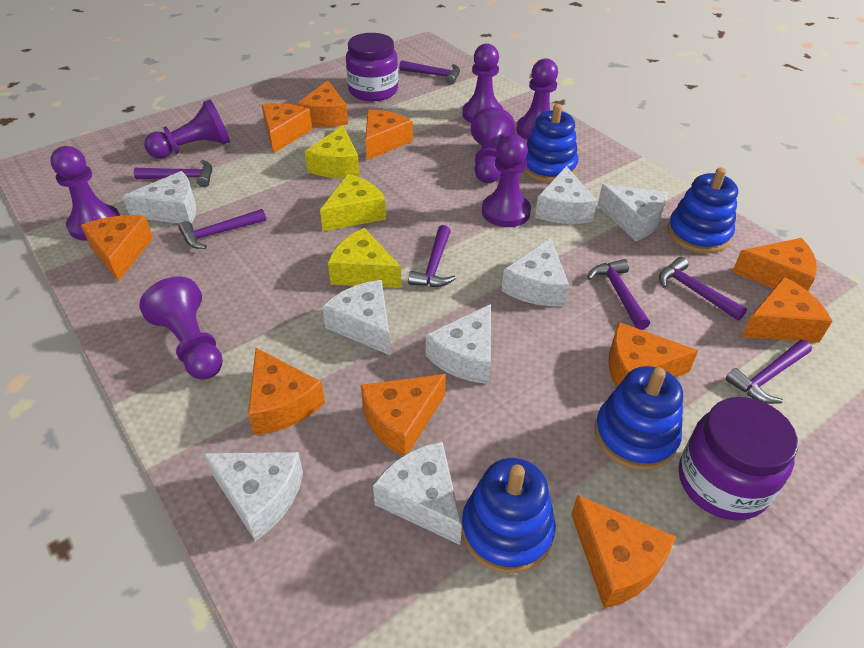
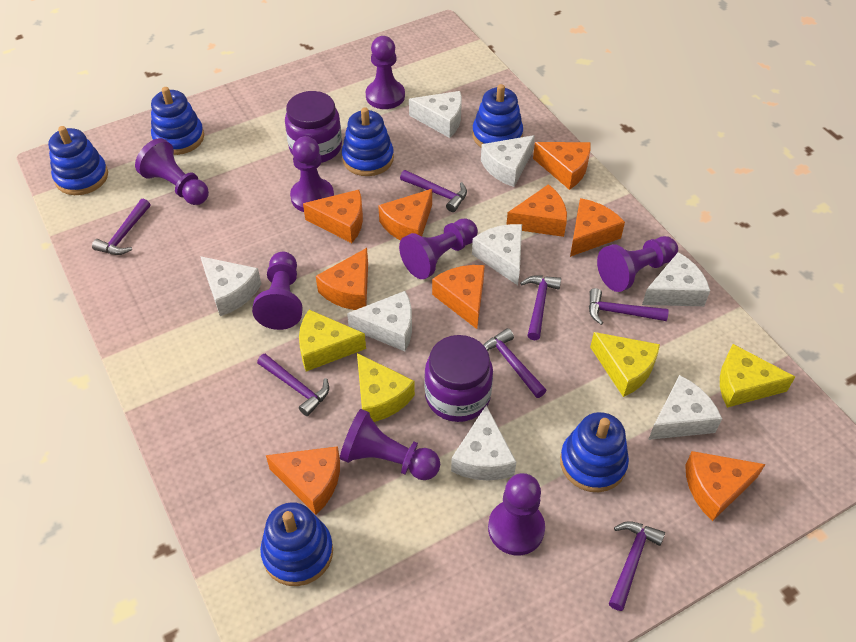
blue stacking toy: 4 -> 6
orange cheese: 10 -> 9
purple pawn: 7 -> 8
yellow cheese: 3 -> 4

